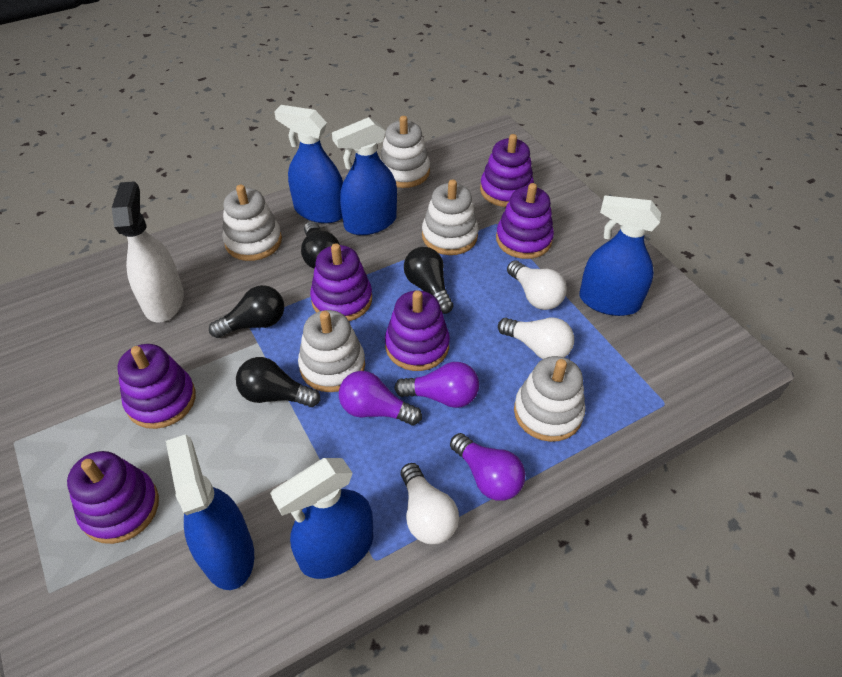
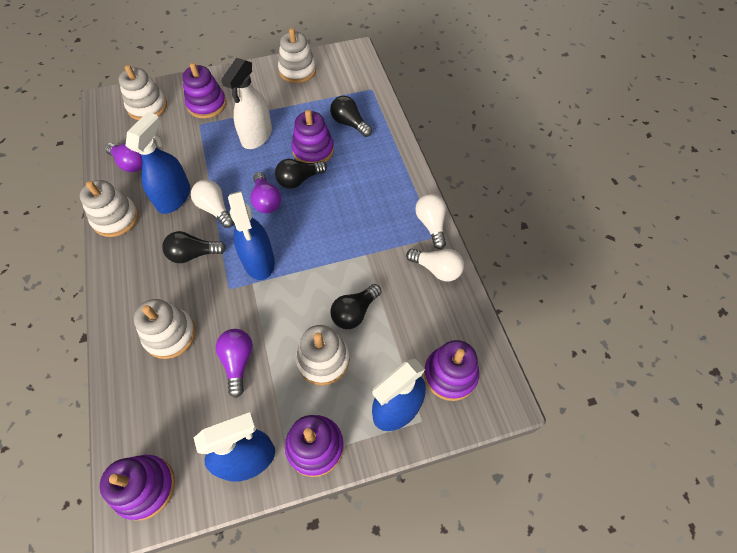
blue spray bottle: 5 -> 4
purple stacking toy: 6 -> 5

